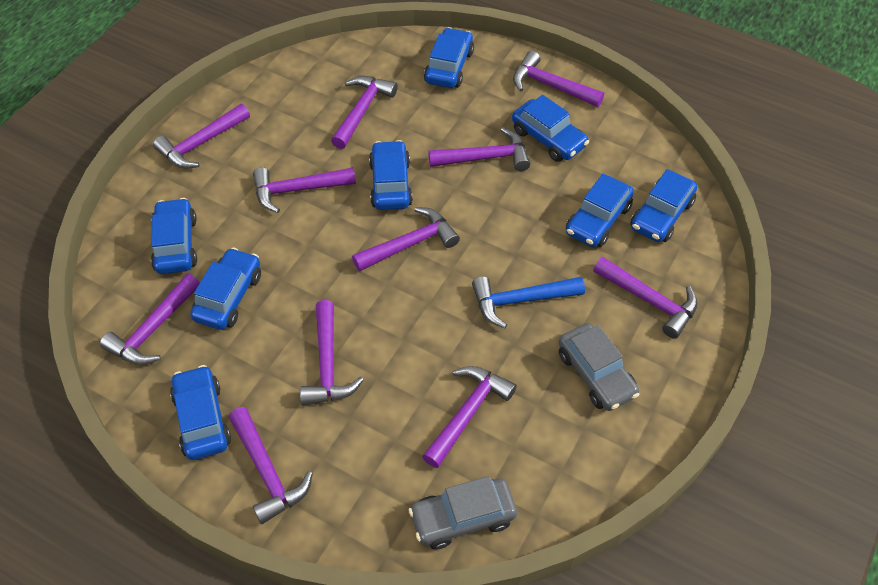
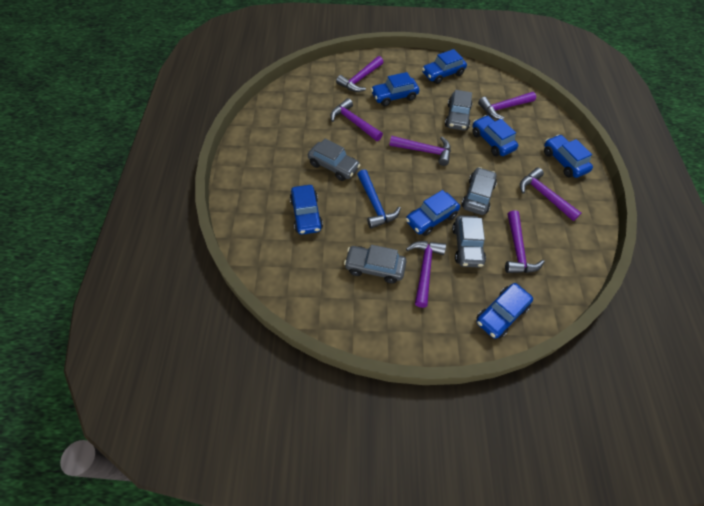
blue car: 8 -> 7
grey car: 2 -> 5
purple hammer: 11 -> 7

